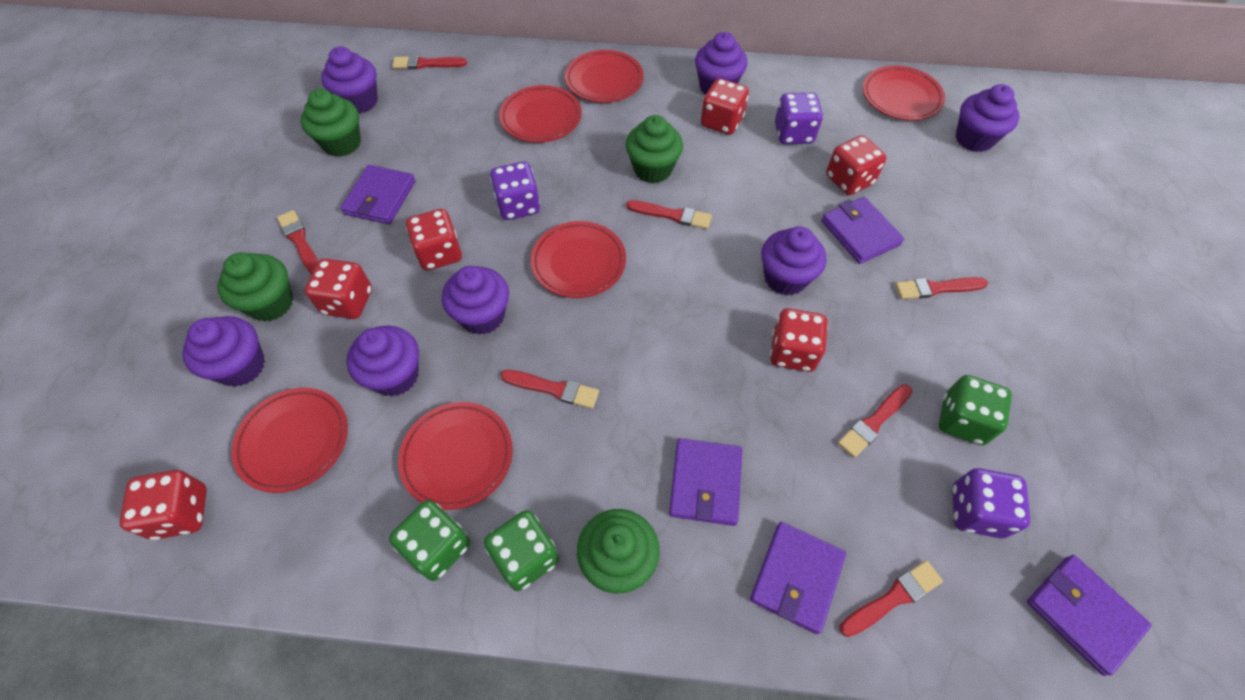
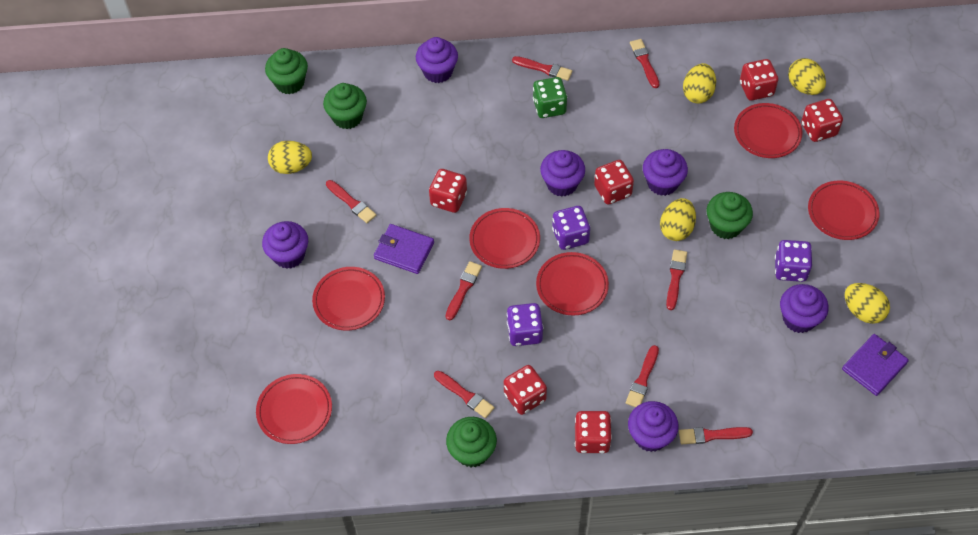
green dice: 3 -> 1
purple cupcake: 7 -> 6
purple wallet: 5 -> 2
red brush: 7 -> 8
yellow egg: 0 -> 5

